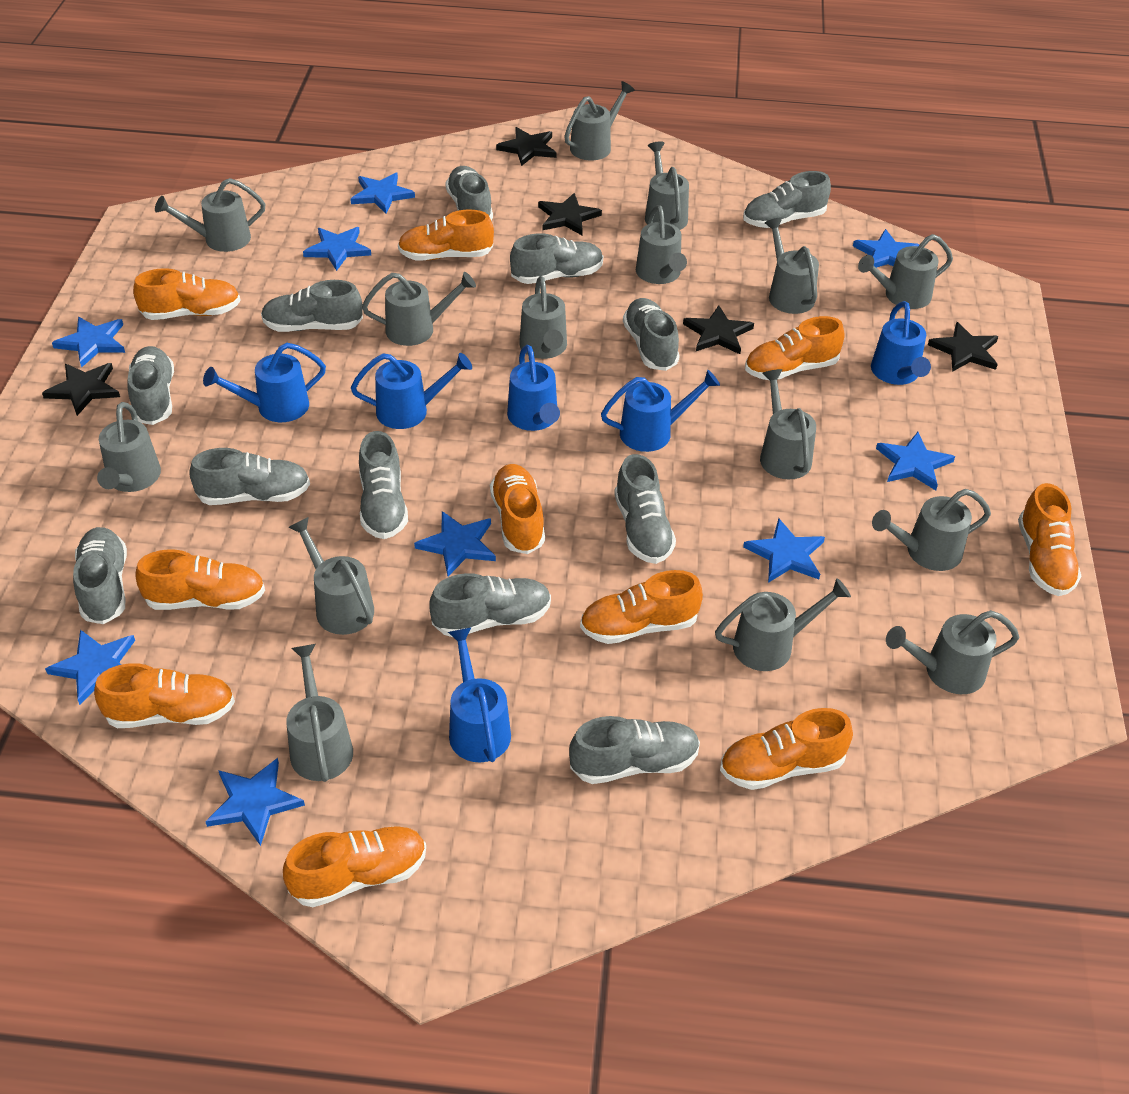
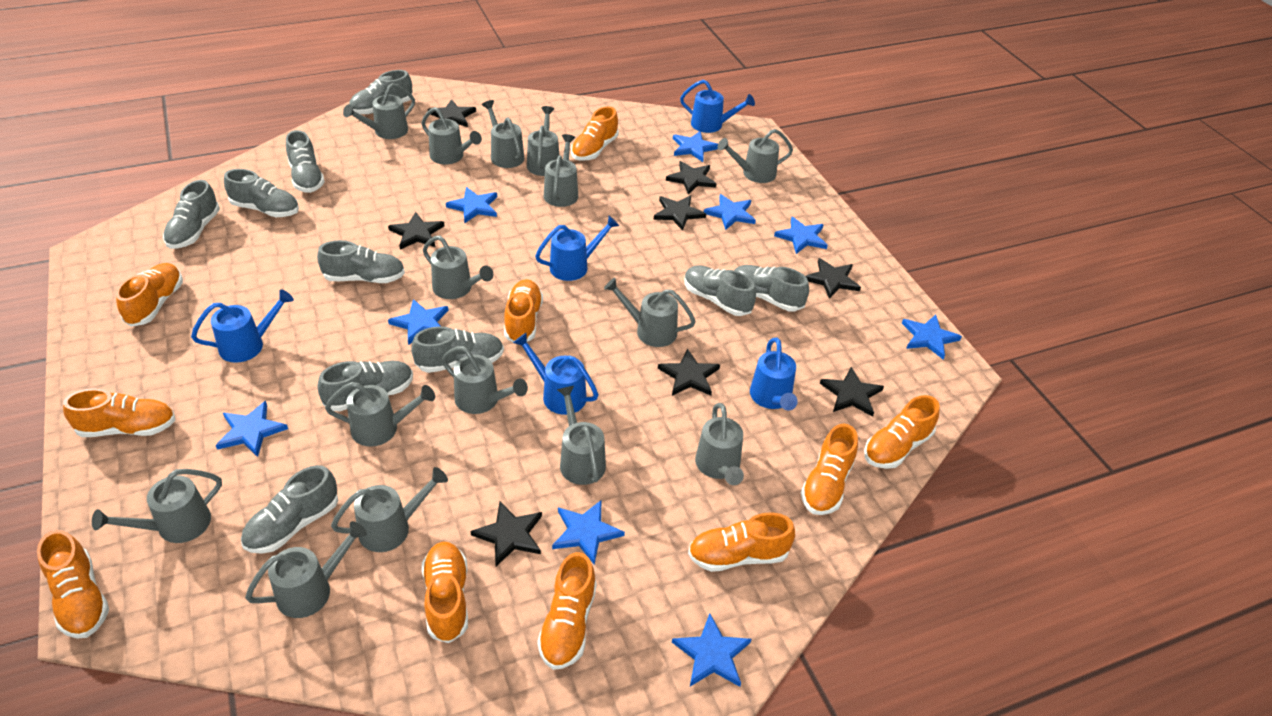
black star: 5 -> 8
blue watering can: 6 -> 5
grey shoe: 12 -> 10

